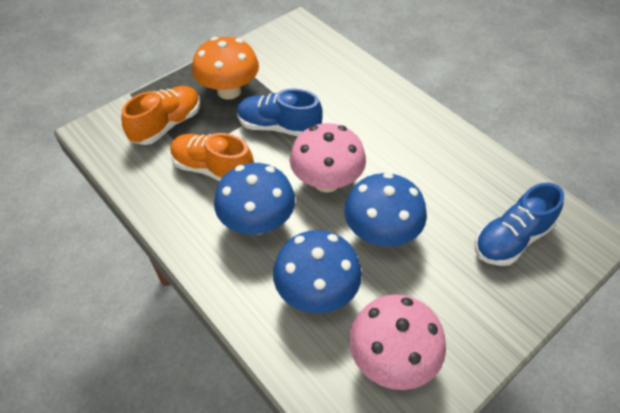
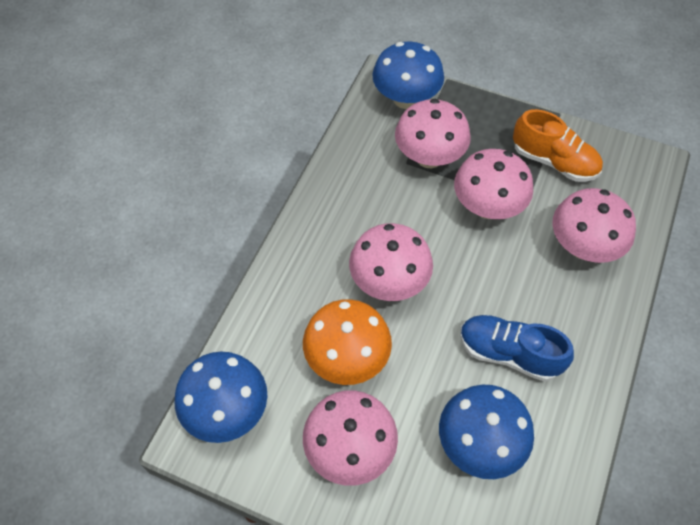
blue shoe: 2 -> 1
orange shoe: 2 -> 1
pink mushroom: 2 -> 5

